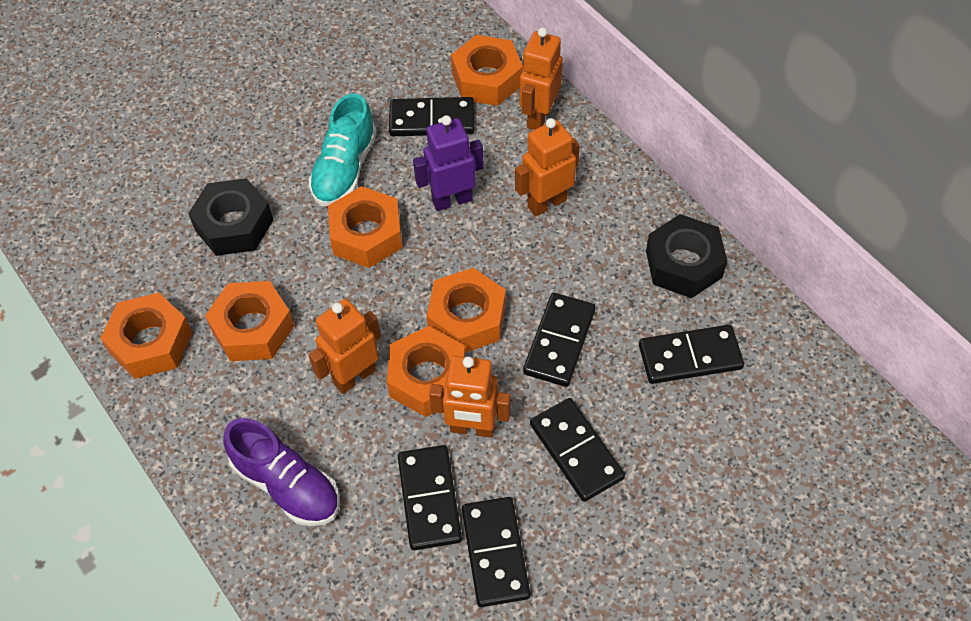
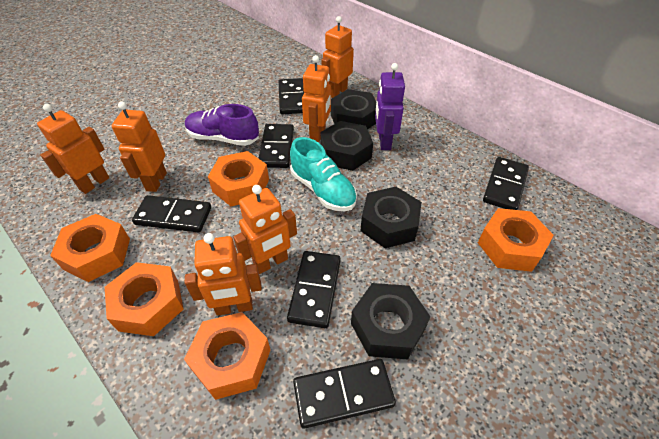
black nut: 2 -> 4
orange nut: 6 -> 5
orange robot: 4 -> 6

